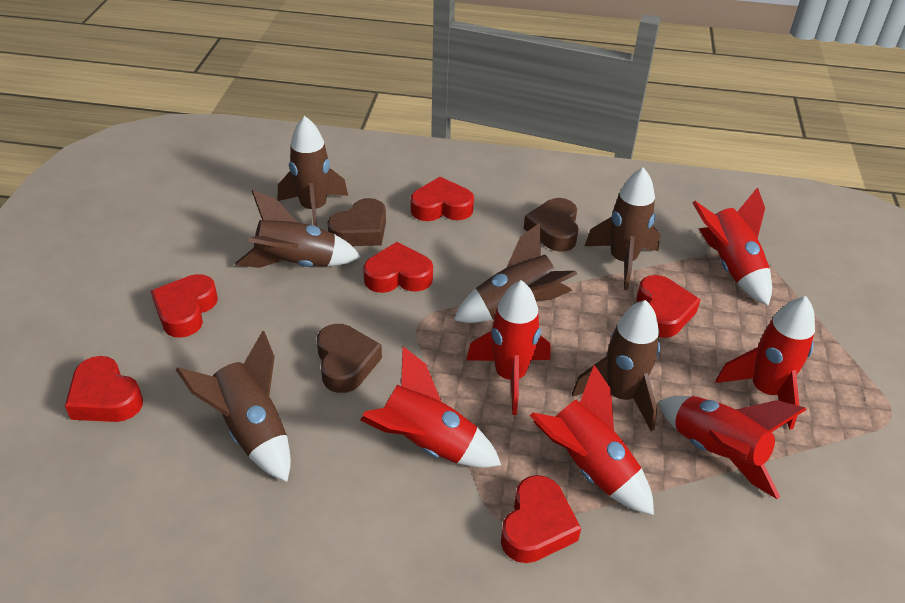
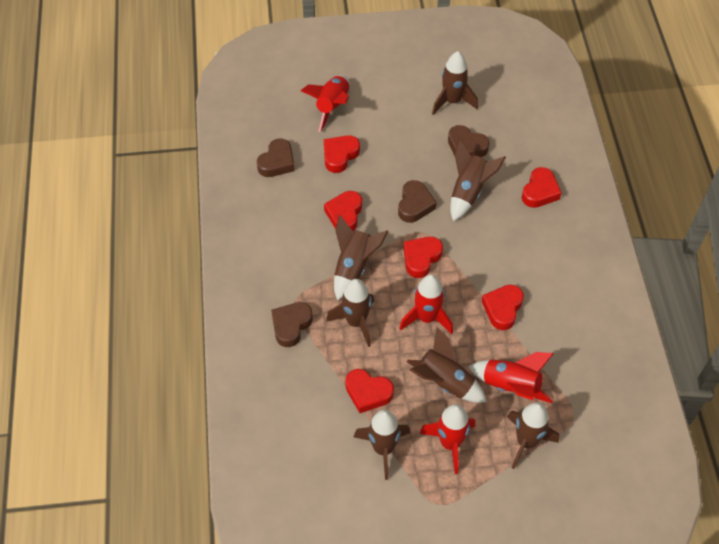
brown heart: 3 -> 4
brown rocket: 6 -> 7
red rocket: 6 -> 4

